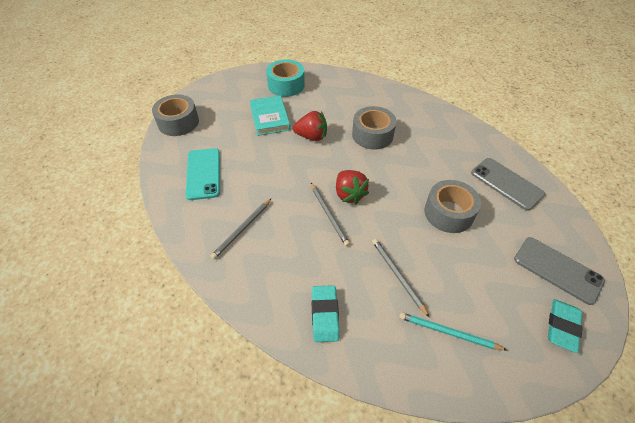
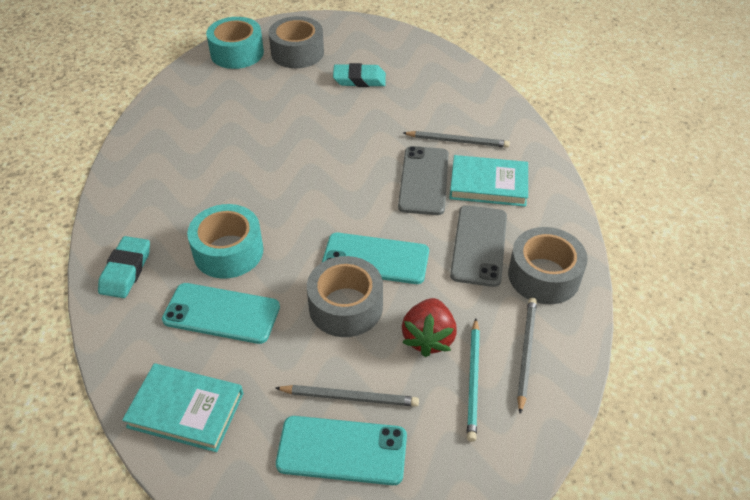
red strawberry: 2 -> 1
turquoise book: 1 -> 2
turquoise phone: 1 -> 3
turquoise tape: 1 -> 2

